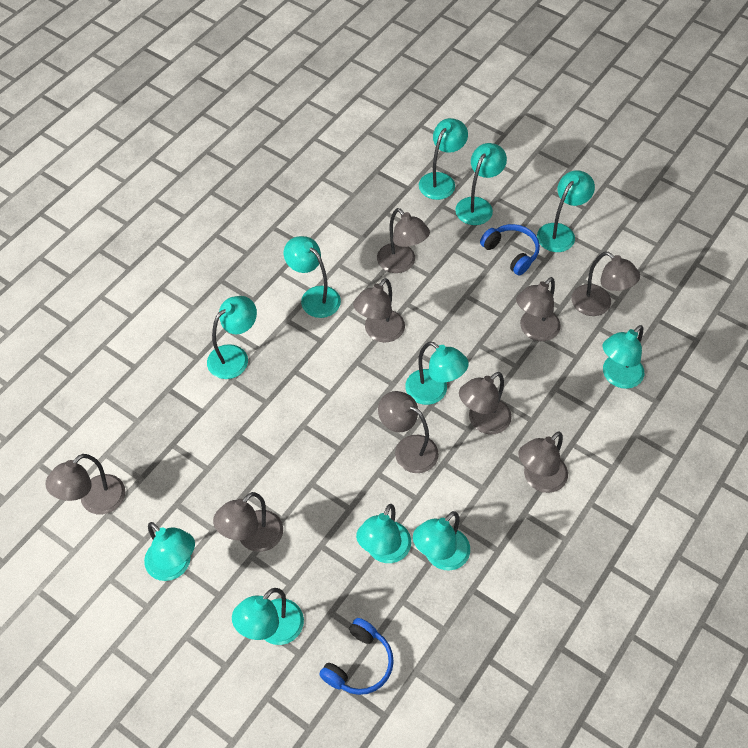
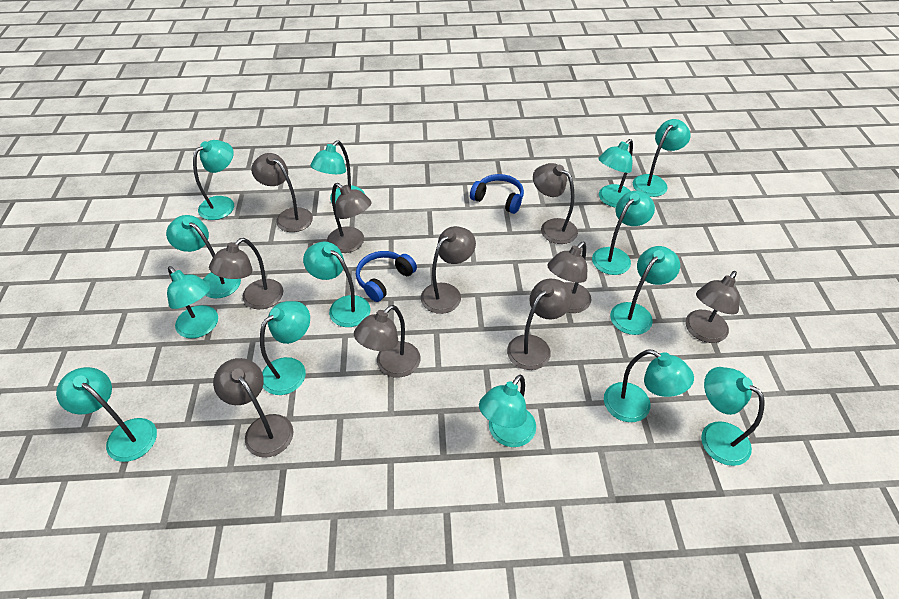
grey lamp: 9 -> 10
turquoise lamp: 11 -> 14

